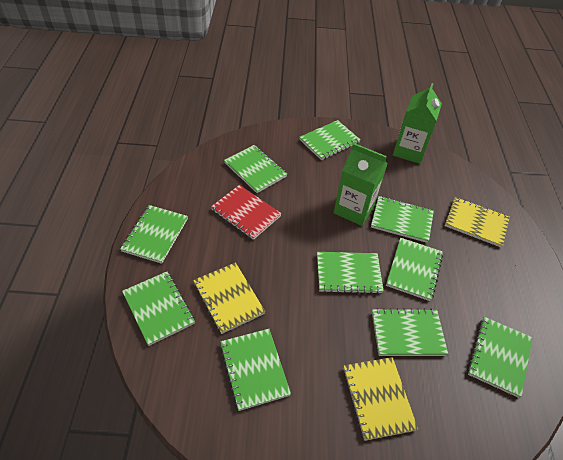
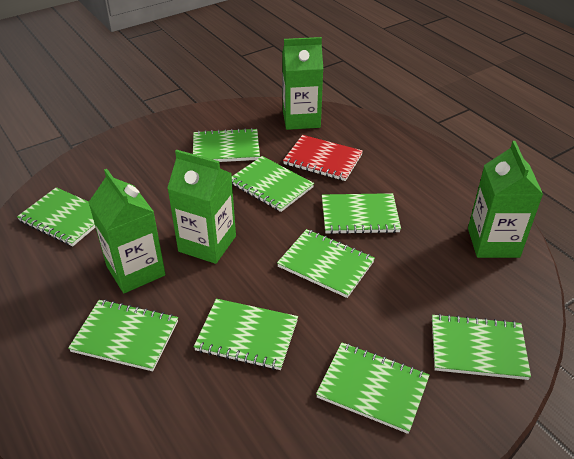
green carton: 2 -> 4
green notebook: 10 -> 9
yellow notebook: 3 -> 0

